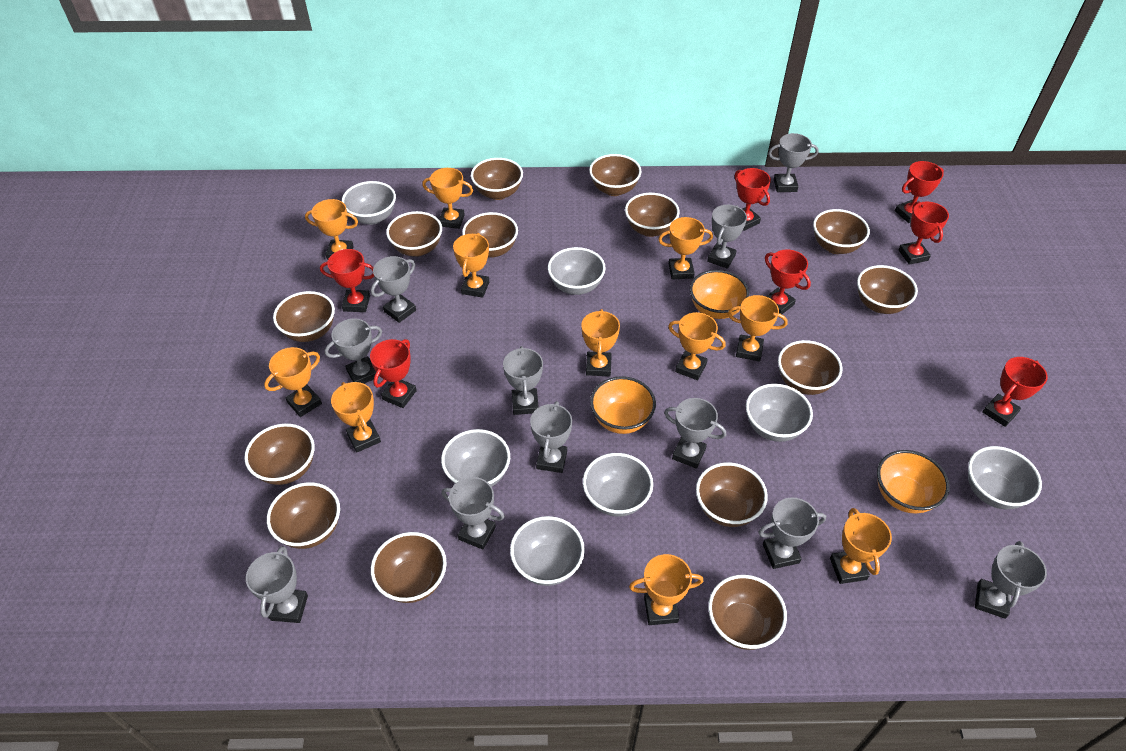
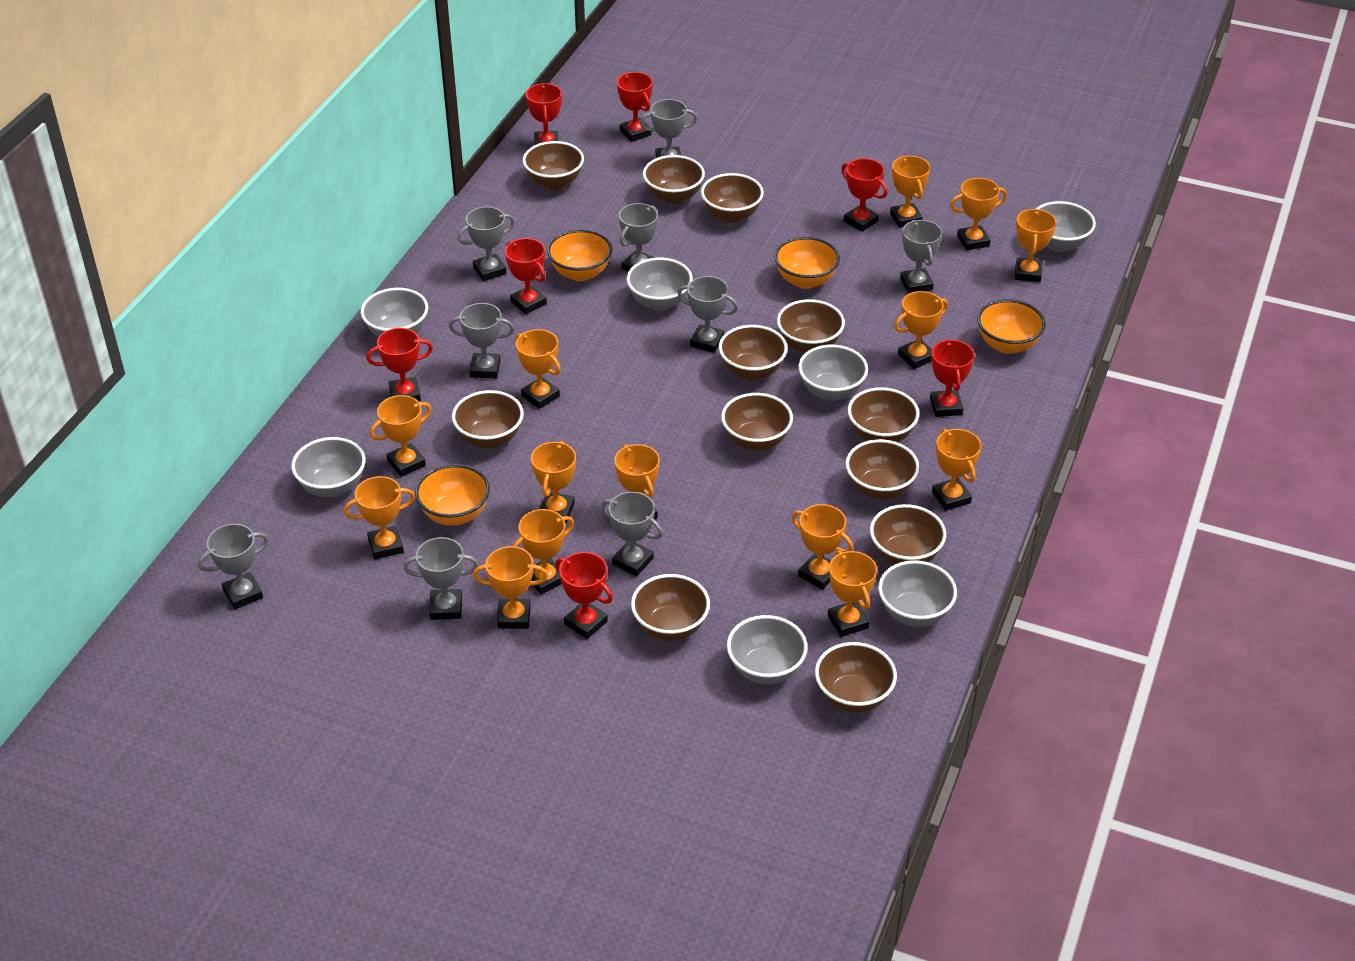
brown bowl: 14 -> 12
grey trophy: 11 -> 9
orange bowl: 3 -> 4
orange trophy: 11 -> 14

